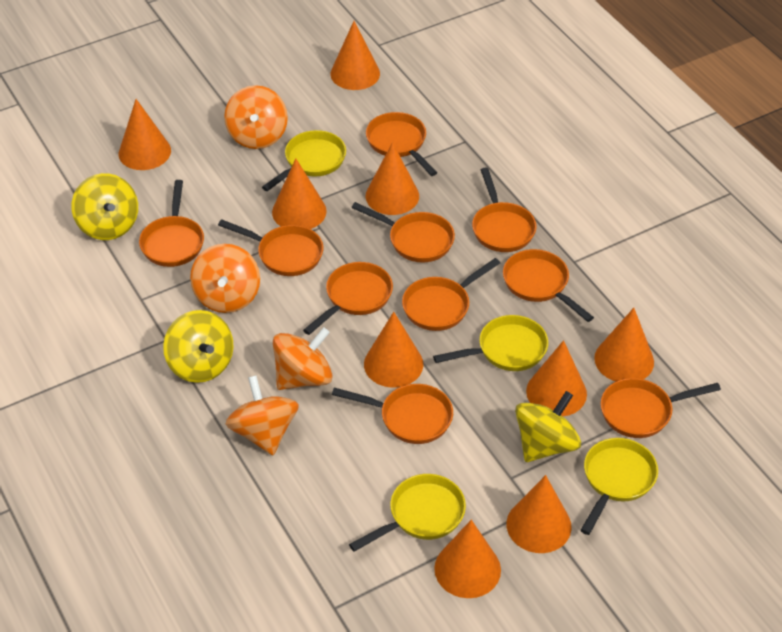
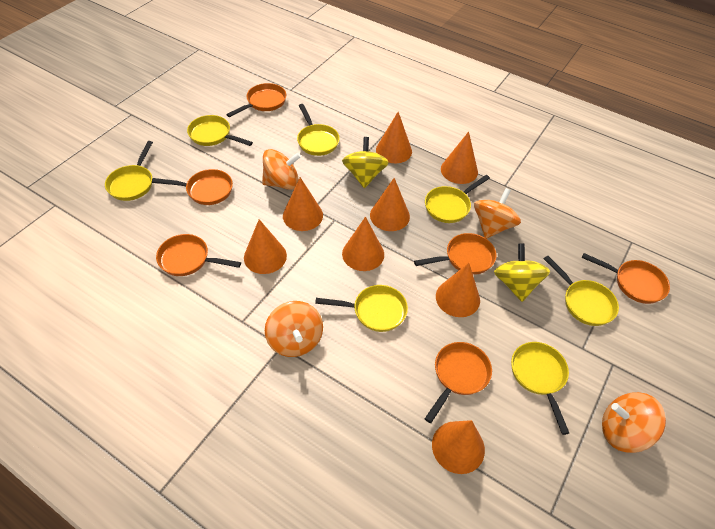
orange cone: 9 -> 8
orange pan: 10 -> 6
yellow pan: 4 -> 7
yellow spinning top: 3 -> 2

